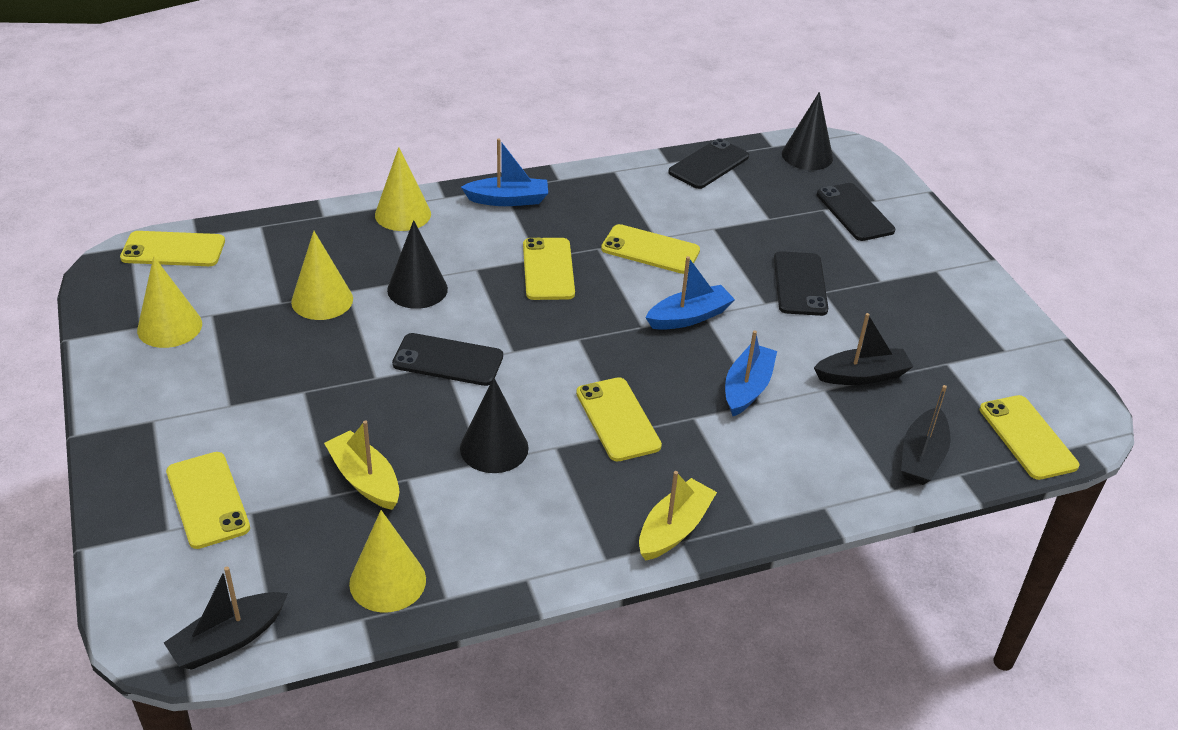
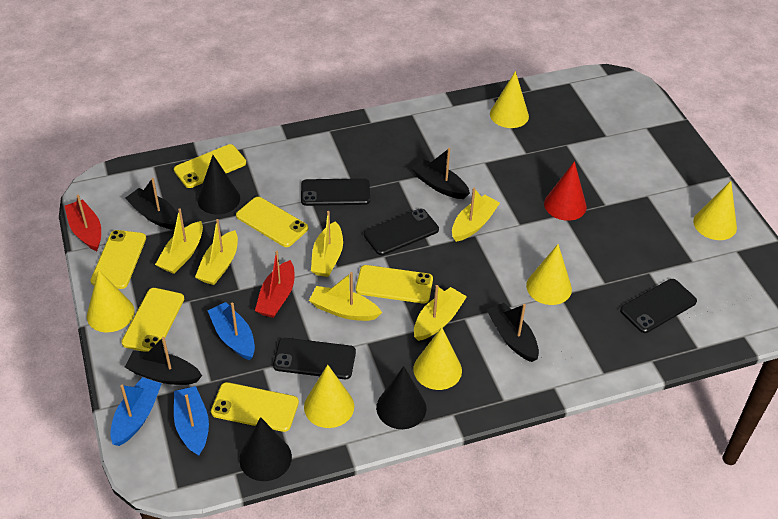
black boat: 3 -> 4
red boat: 0 -> 2
red cone: 0 -> 1
yellow boat: 2 -> 6
yellow cone: 4 -> 6

